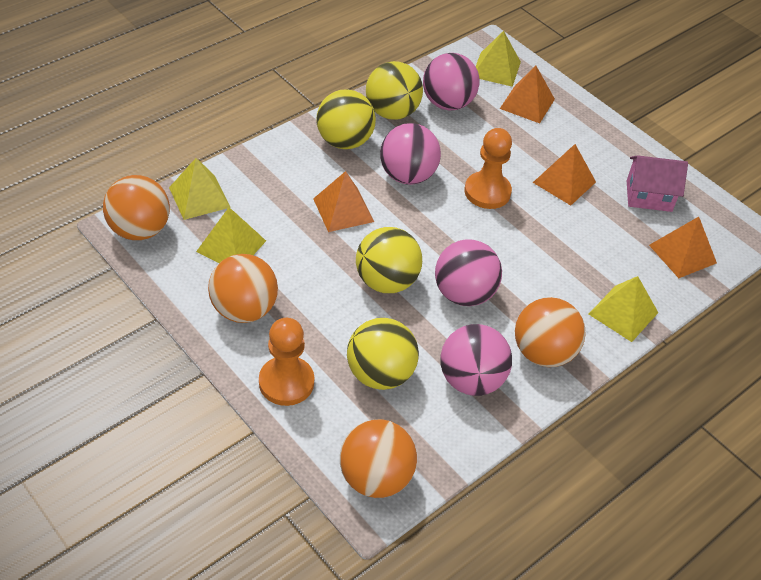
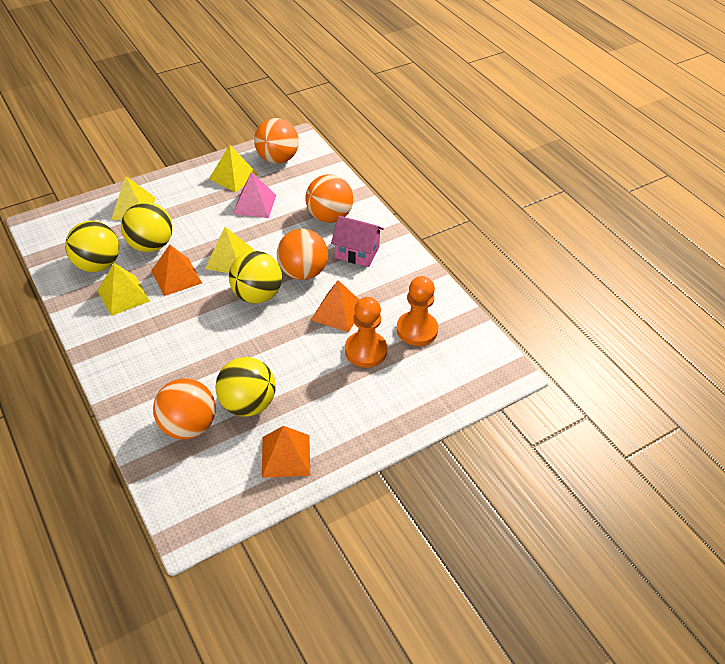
orange pyramid: 4 -> 3
pink ball: 4 -> 0
pink pyramid: 0 -> 1

